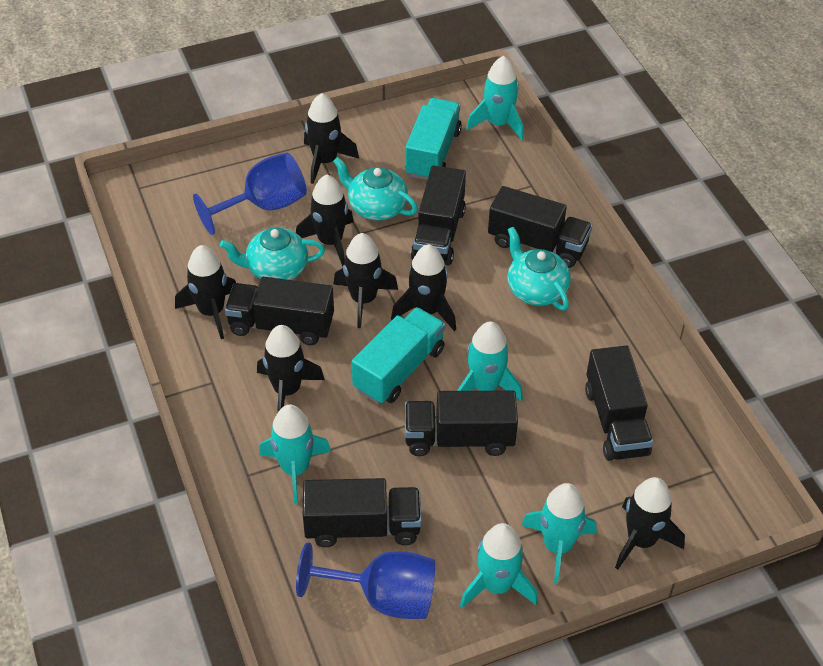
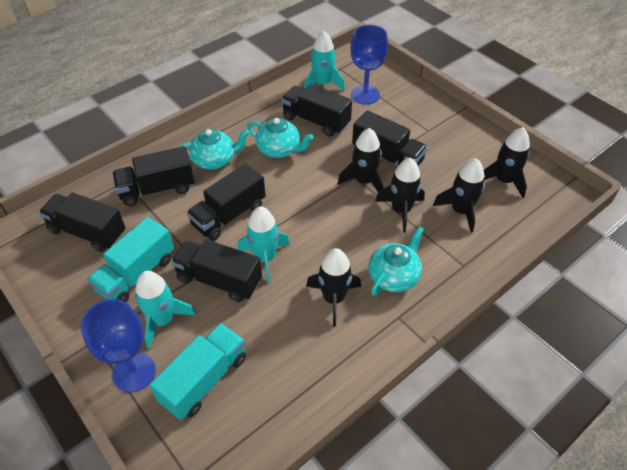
black rocket: 7 -> 5
turquoise rocket: 5 -> 3

